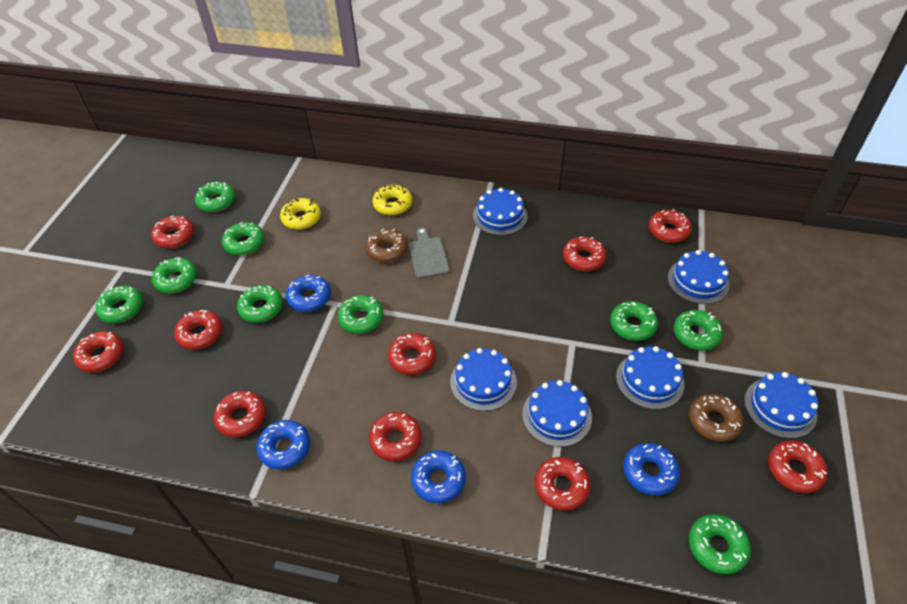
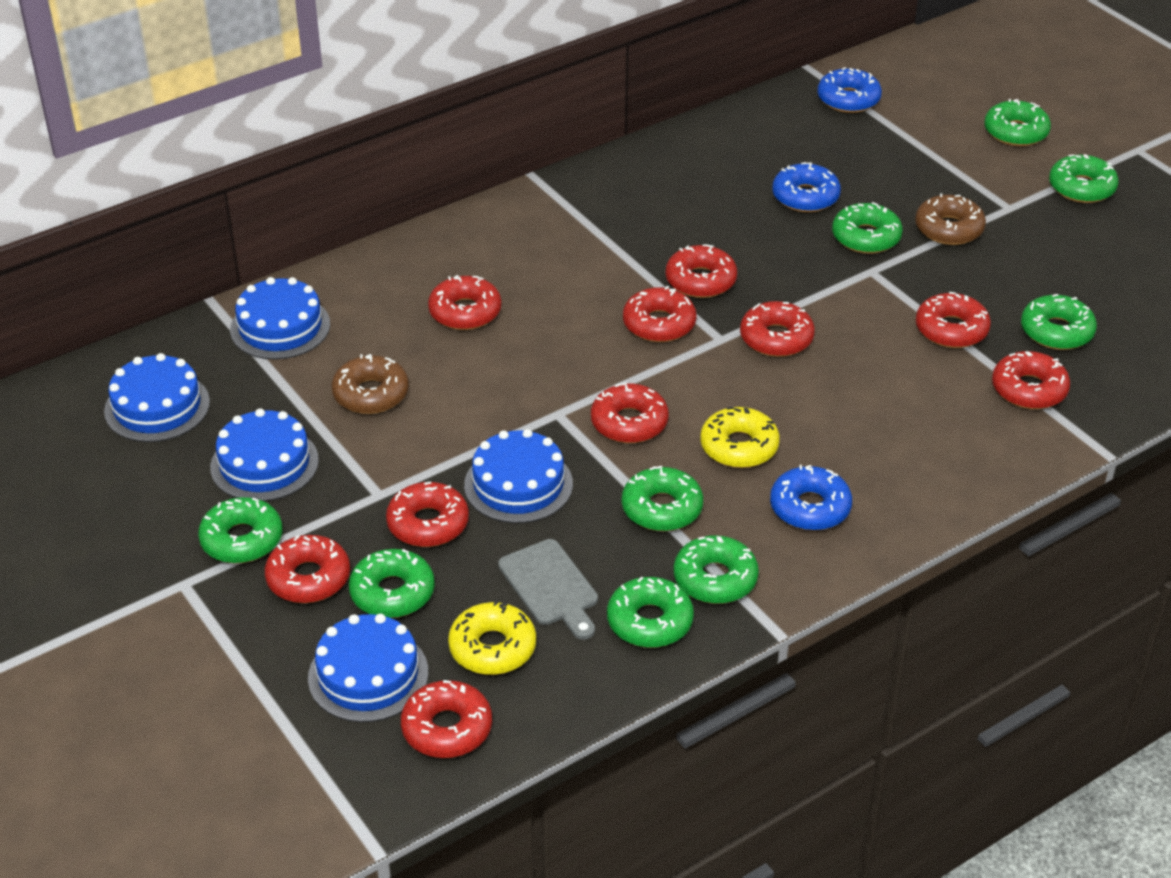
blue cake: 6 -> 5
blue donut: 4 -> 3

